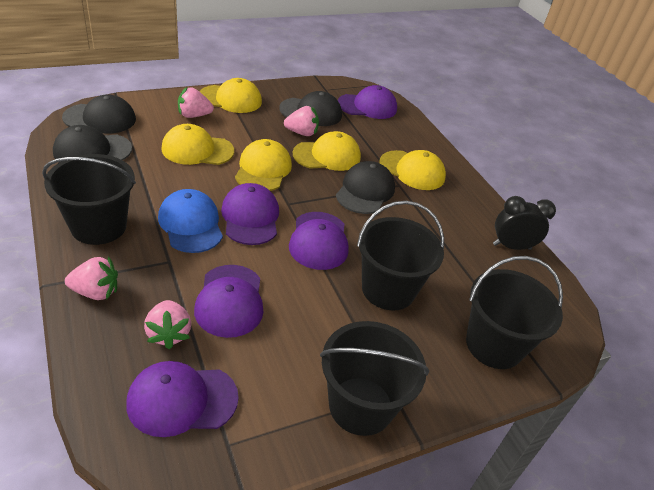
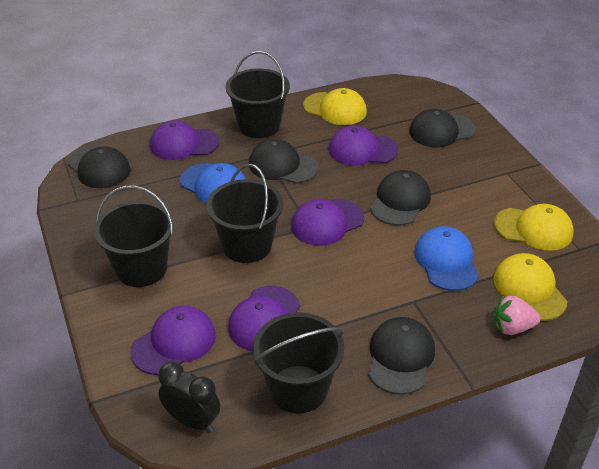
black cap: 4 -> 5
blue cap: 1 -> 2
pink strawberry: 4 -> 1
yellow cap: 5 -> 3

